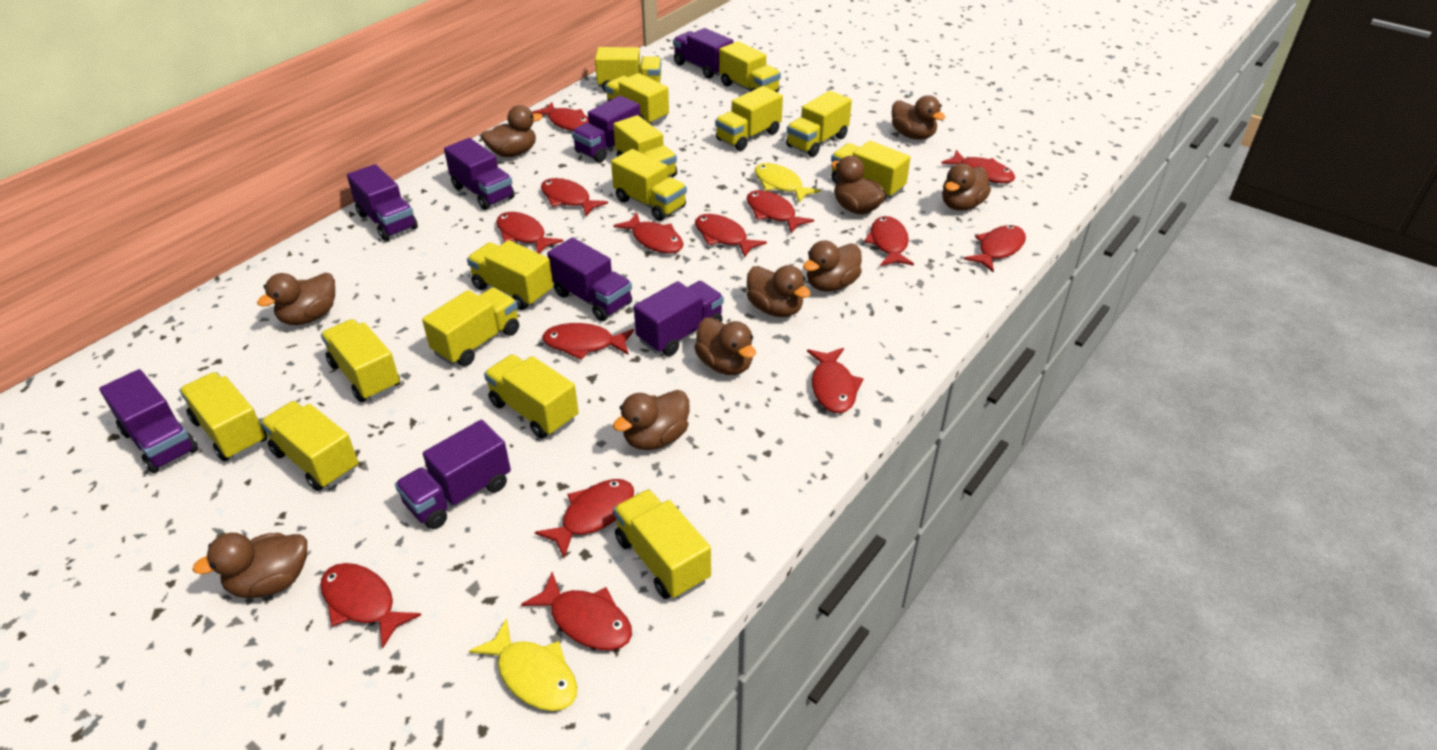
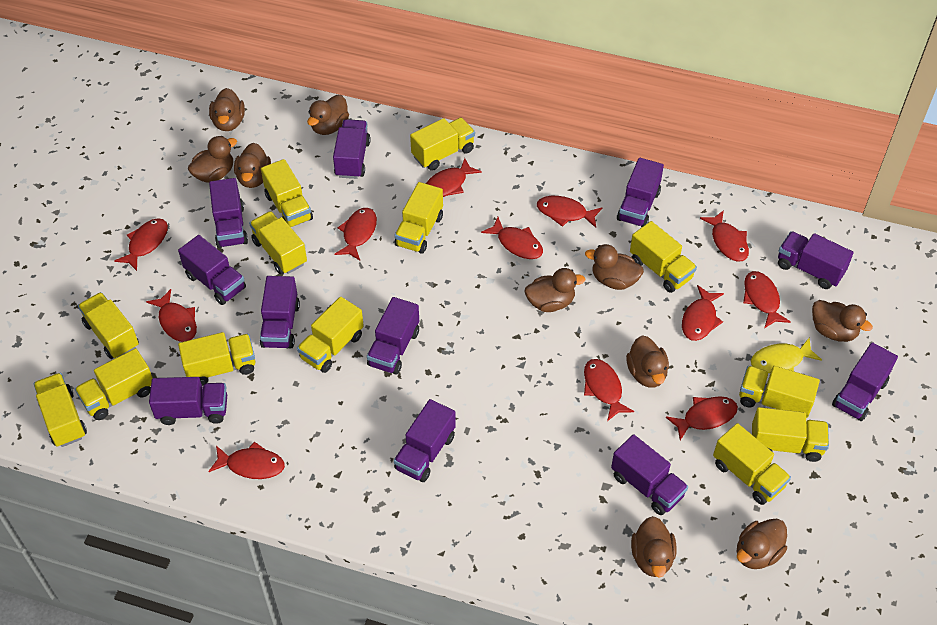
purple truck: 8 -> 11
red fish: 14 -> 12
yellow fish: 2 -> 1
yellow truck: 15 -> 13

